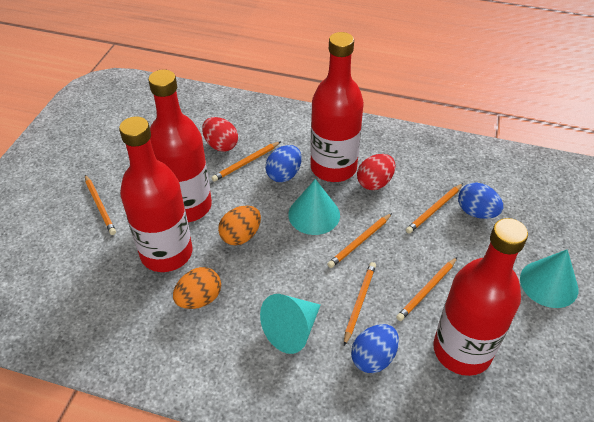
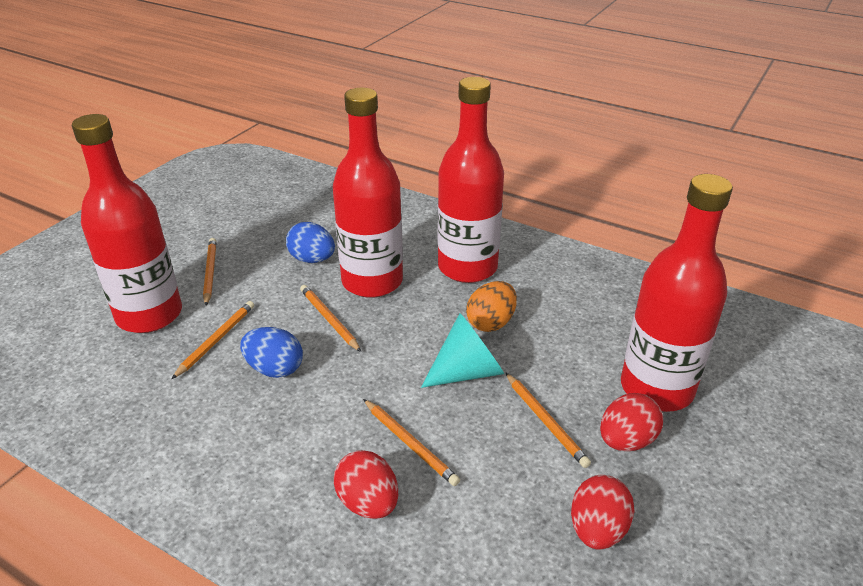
blue egg: 3 -> 2
orange egg: 2 -> 1
orange pencil: 6 -> 5
red egg: 2 -> 3
turquoise cone: 3 -> 1

